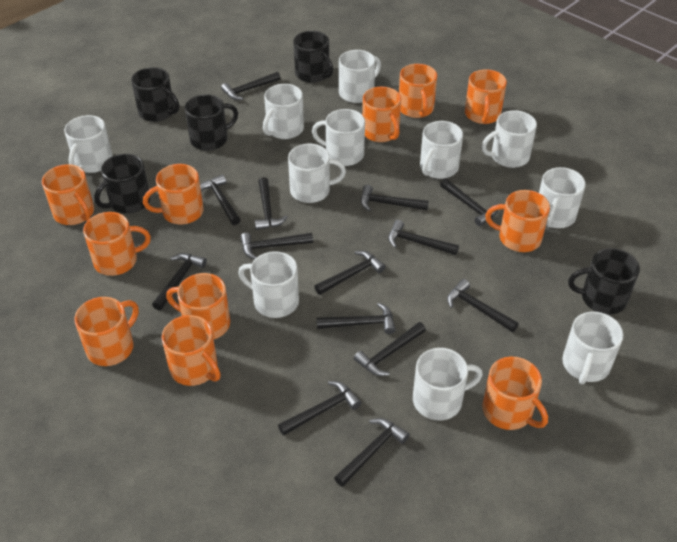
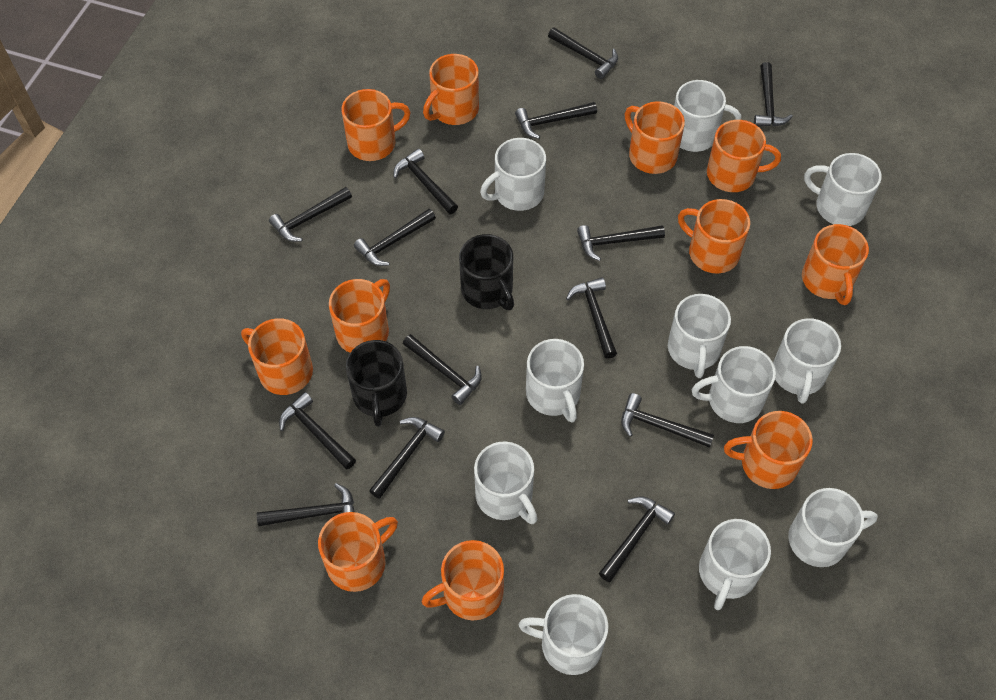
black mug: 5 -> 2

